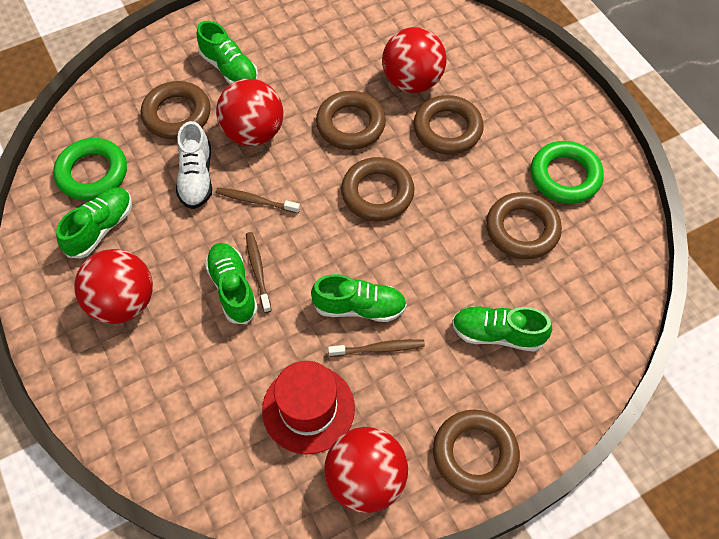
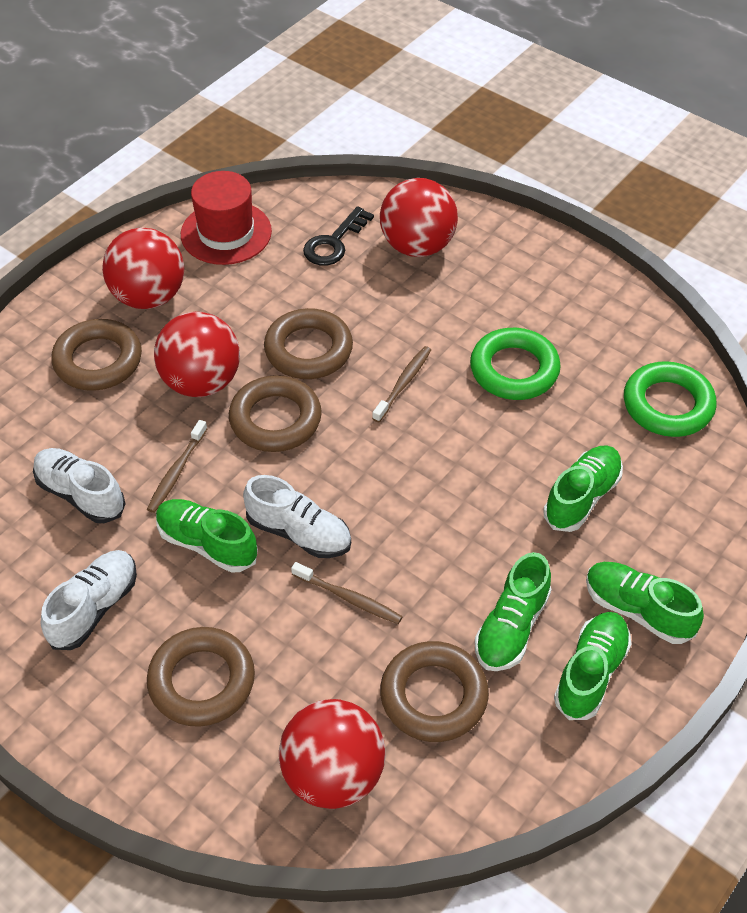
black key: 0 -> 1
brown ring: 6 -> 5
white shoe: 1 -> 3

